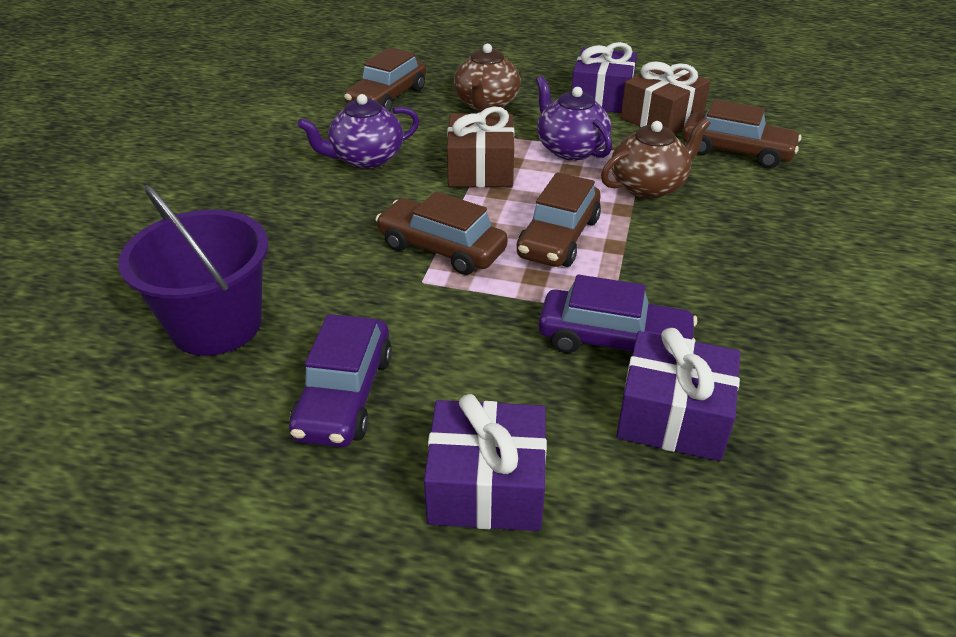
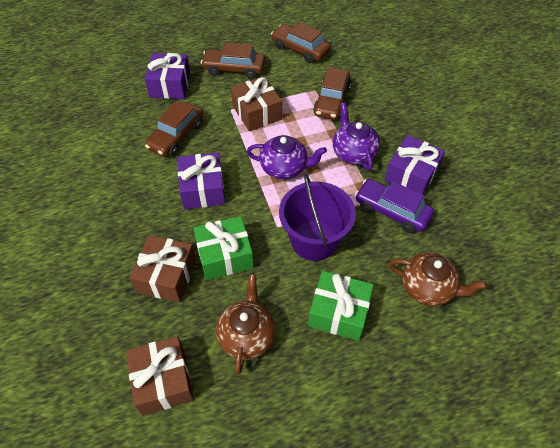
brown gift: 2 -> 3
green gift: 0 -> 2
purple car: 2 -> 1

